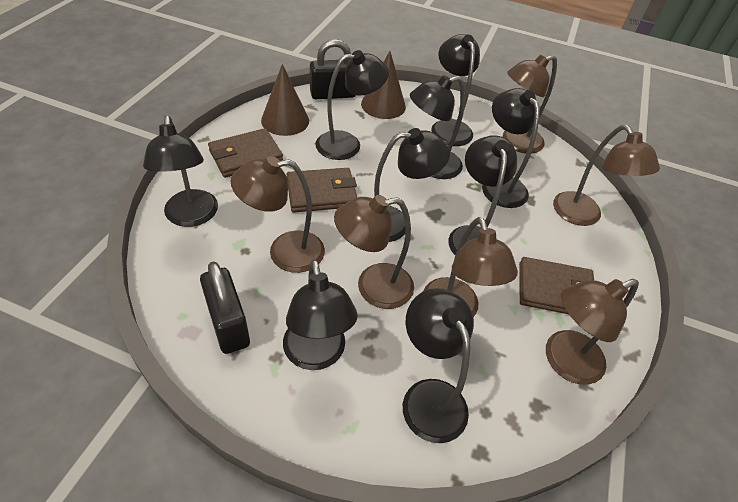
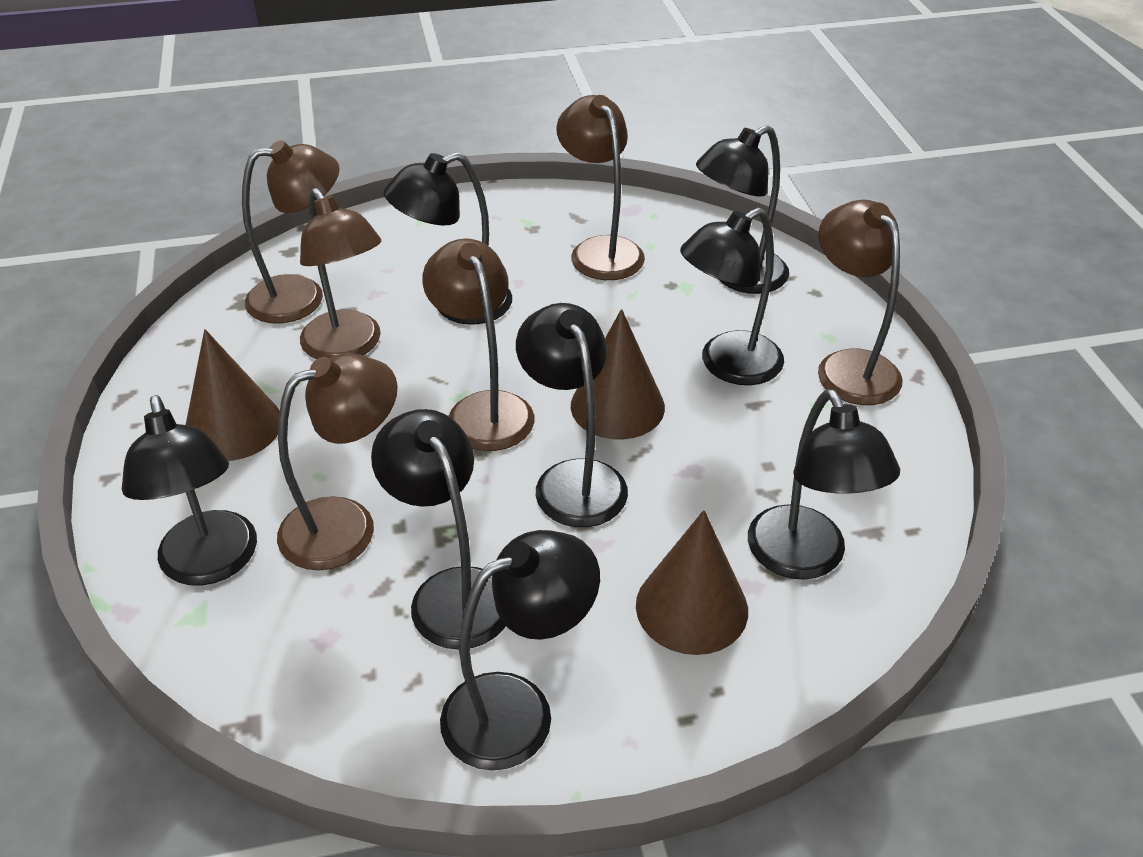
black lamp: 9 -> 8
black padlock: 2 -> 0
brown cone: 2 -> 3
brown wallet: 3 -> 0

